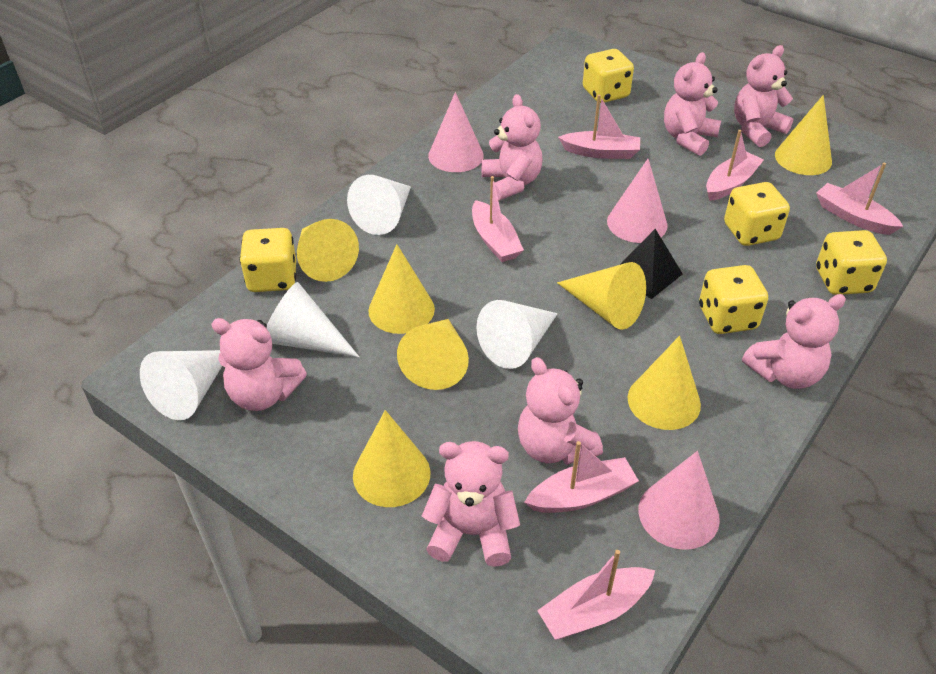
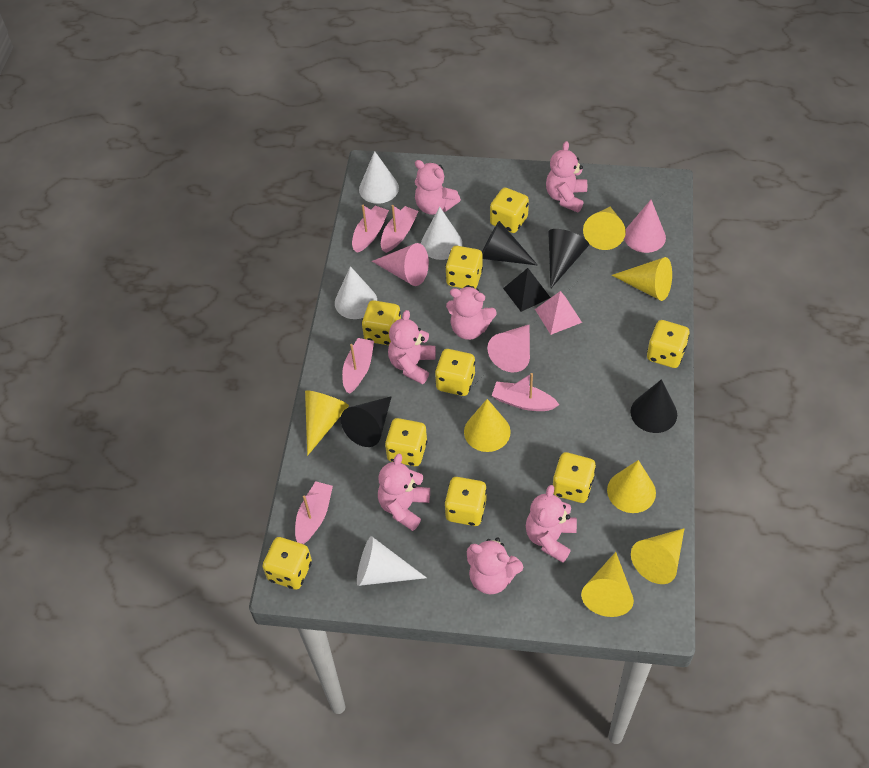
black cone: 0 -> 4
pink boat: 6 -> 5
pink pyramid: 0 -> 1
yellow dice: 5 -> 9

